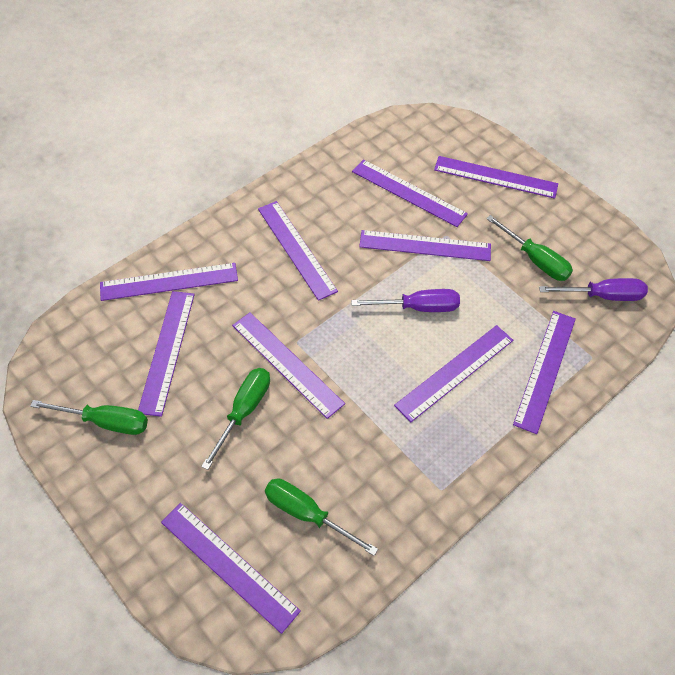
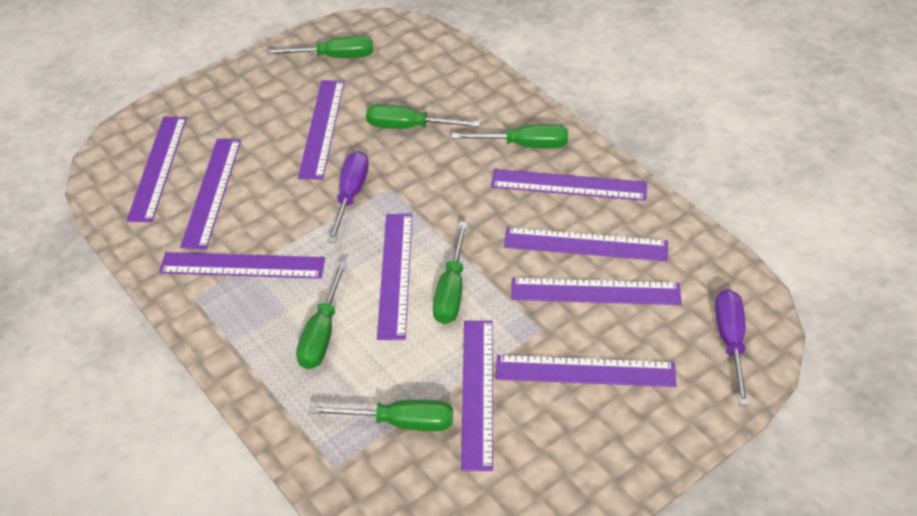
green screwdriver: 4 -> 6

